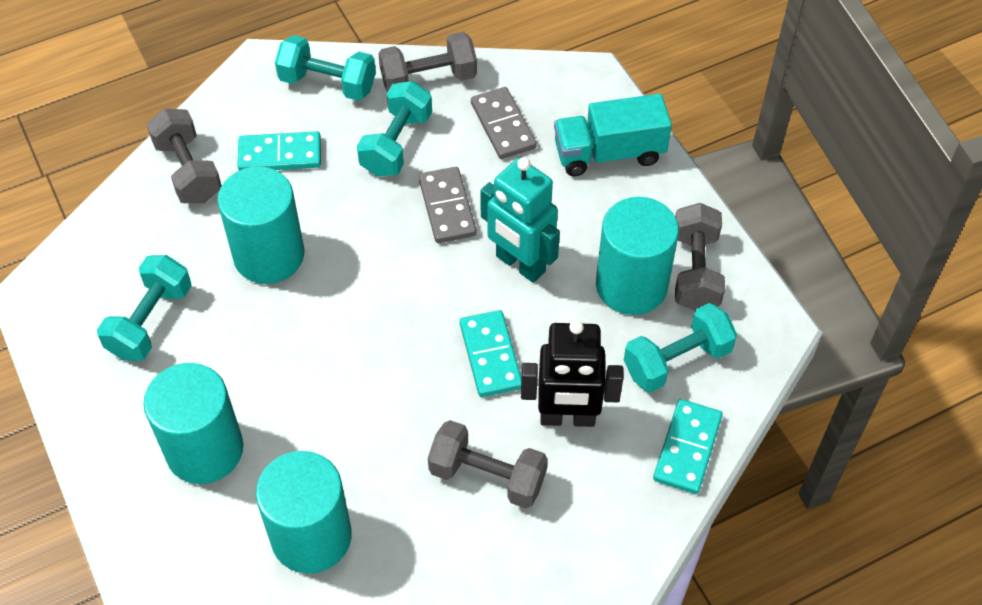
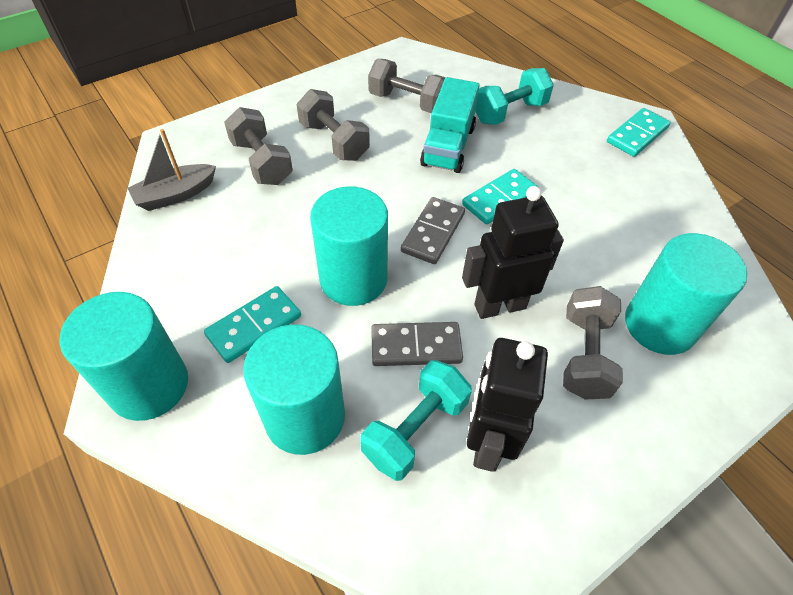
black robot: 1 -> 2
grey boat: 0 -> 1
turquoise dumbbell: 4 -> 2
turquoise robot: 1 -> 0

